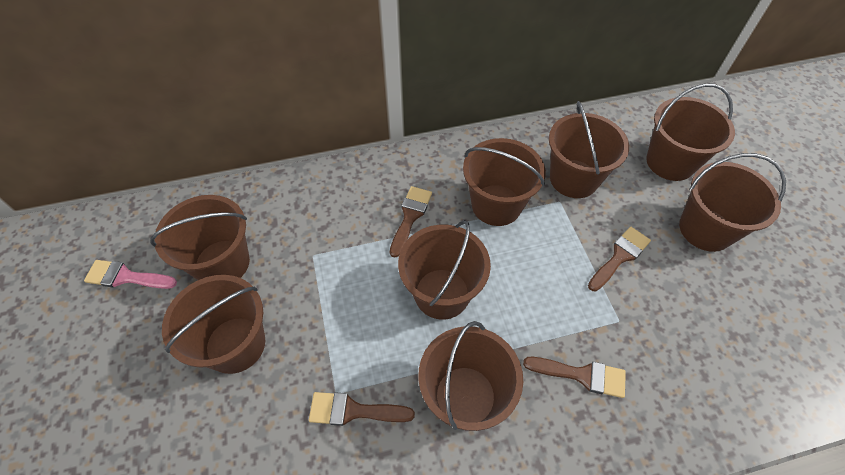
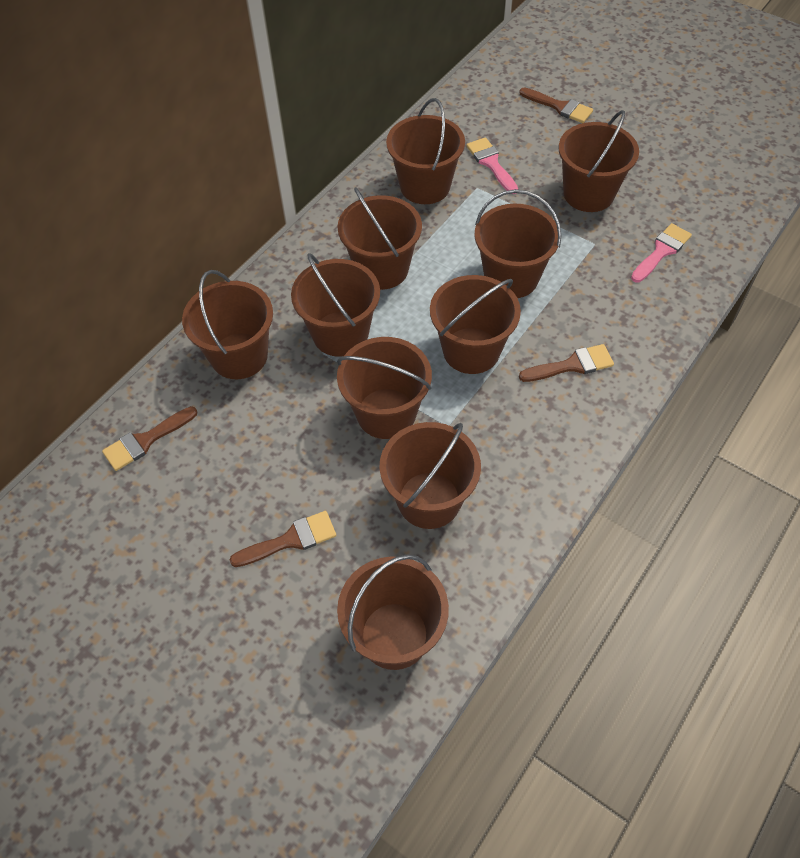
brown bucket: 8 -> 10
pink brush: 1 -> 2

